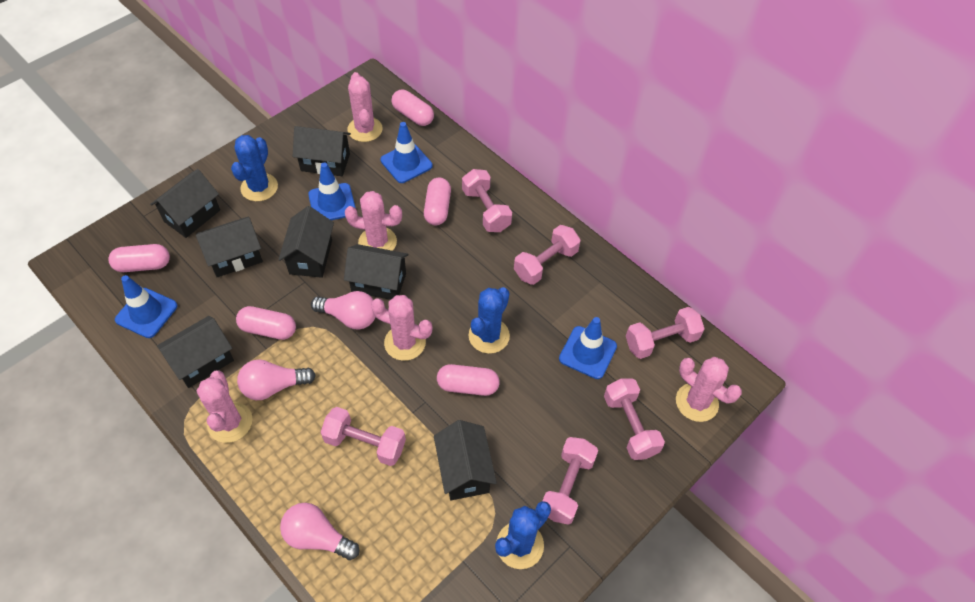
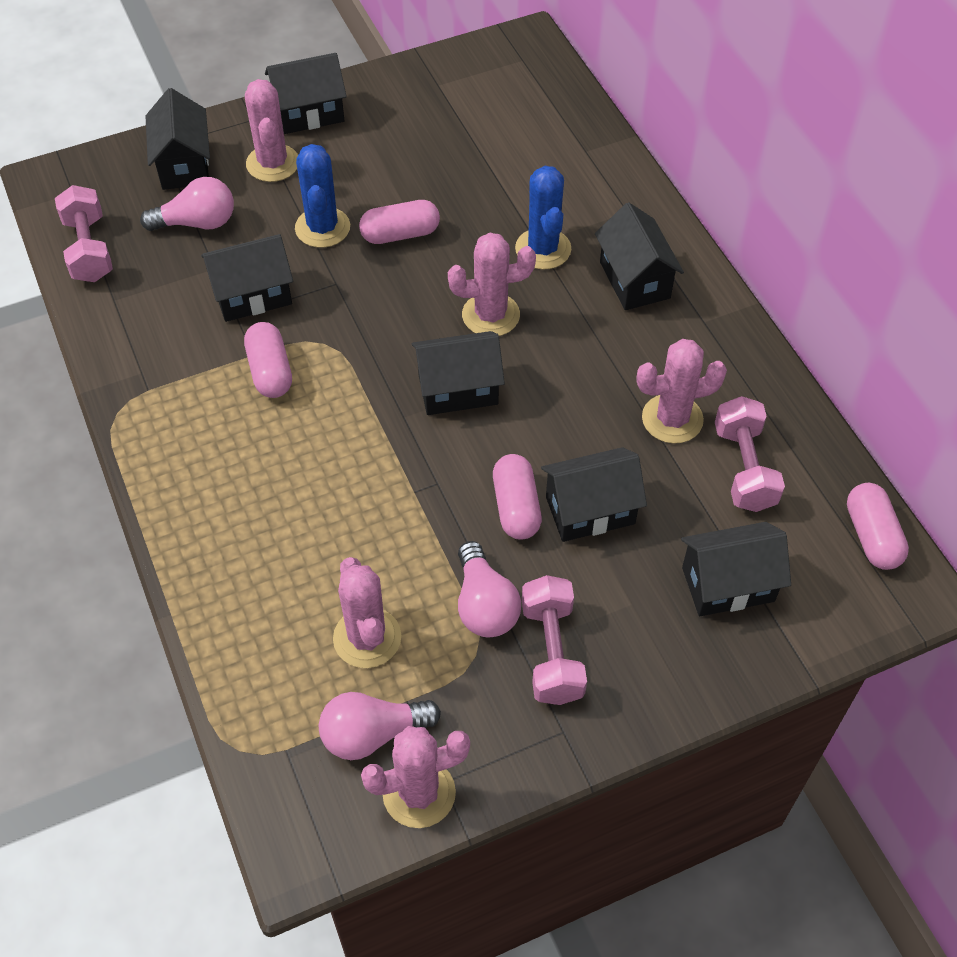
blue cactus: 3 -> 2
blue traffic cone: 4 -> 0
pink capsule: 5 -> 4
pink dumbbell: 6 -> 3

